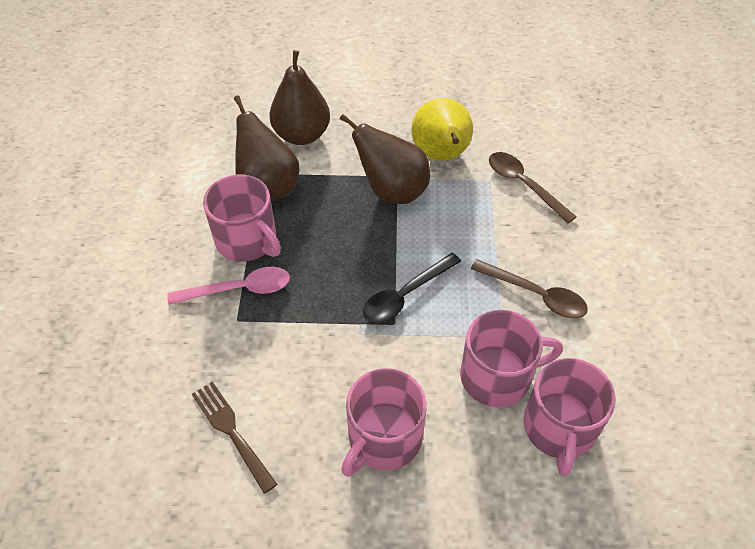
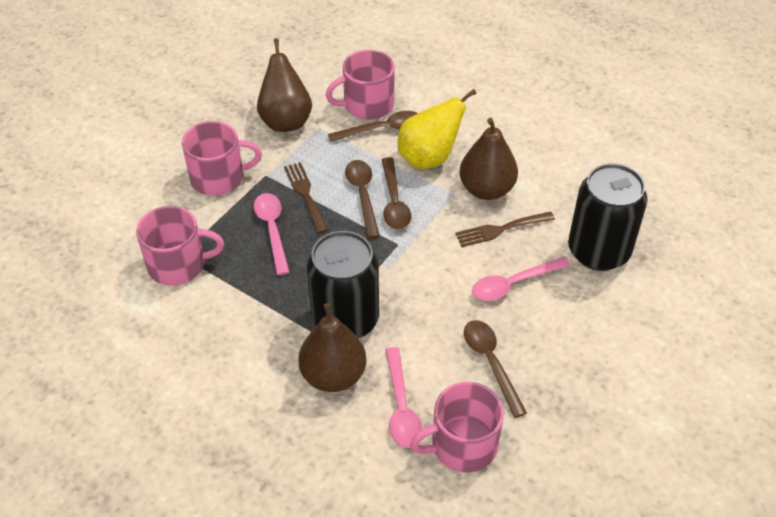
black can: 0 -> 2
black spoon: 1 -> 0
brown fork: 1 -> 2
brown spoon: 2 -> 4
pink spoon: 1 -> 3

